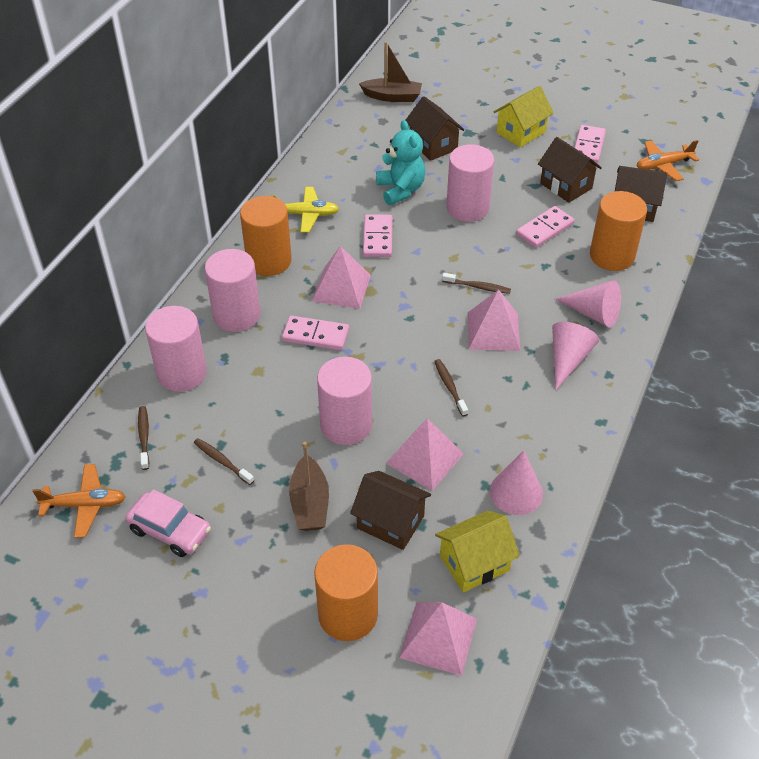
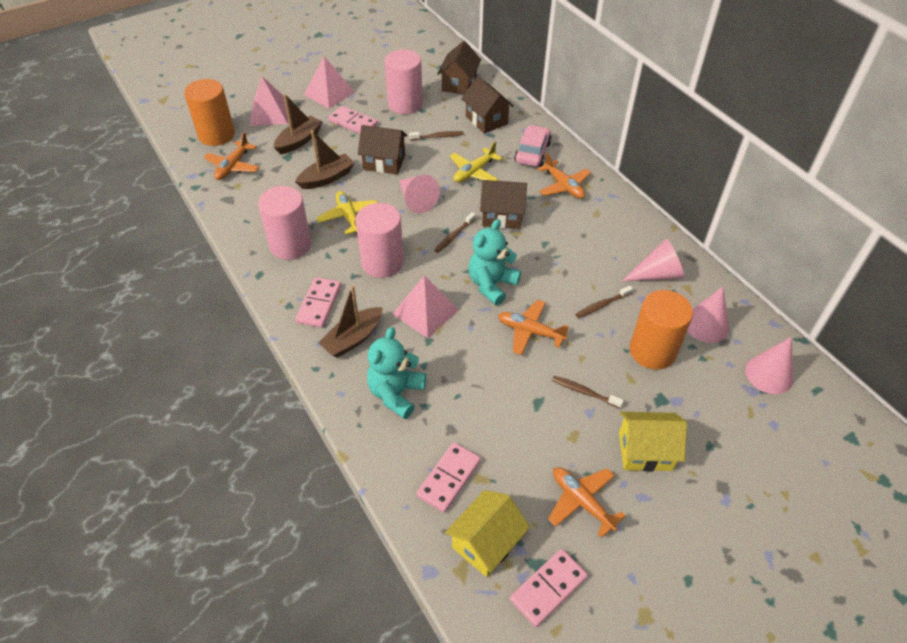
brown boat: 2 -> 3
orange cylinder: 3 -> 2
orange plane: 2 -> 4
pink cone: 3 -> 4
pink cylinder: 4 -> 3
pink pyramid: 4 -> 3
turquoise teddy bear: 1 -> 2
yellow plane: 1 -> 2

